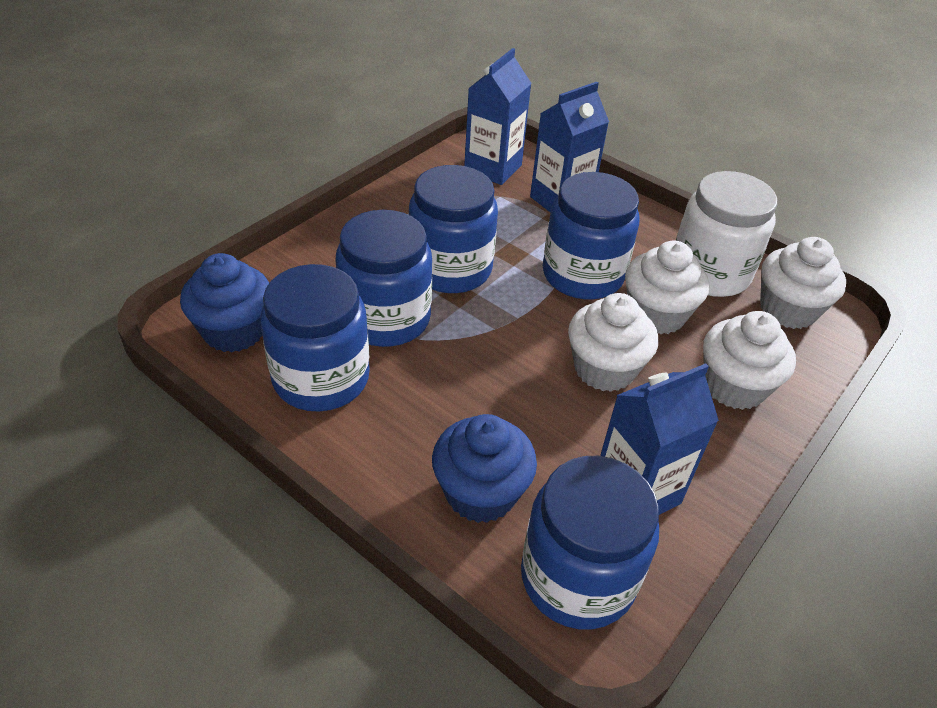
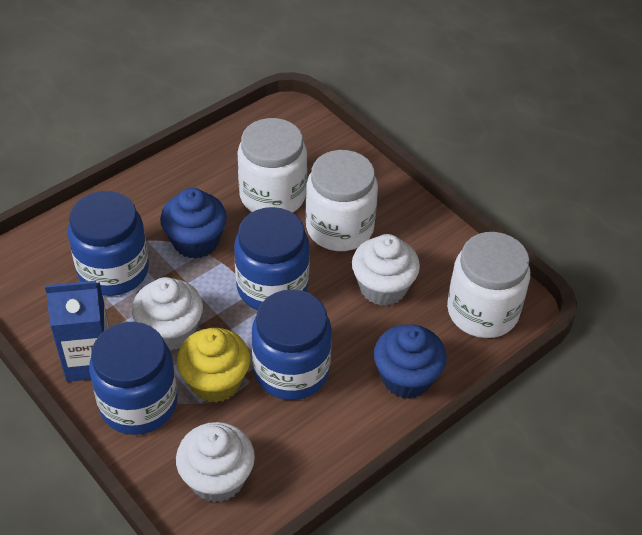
blue carton: 3 -> 1
blue jar: 5 -> 4
white cupcake: 4 -> 3
white jar: 1 -> 3
yellow cupcake: 0 -> 1

